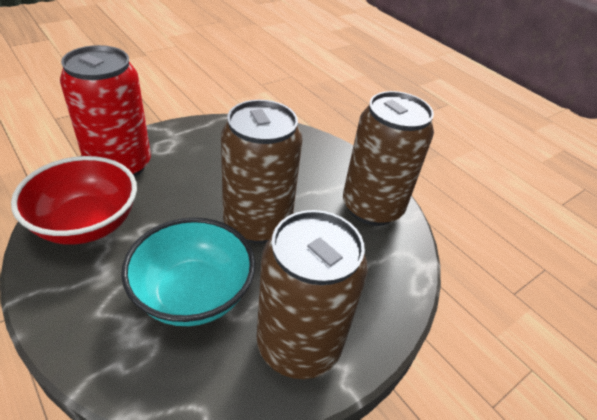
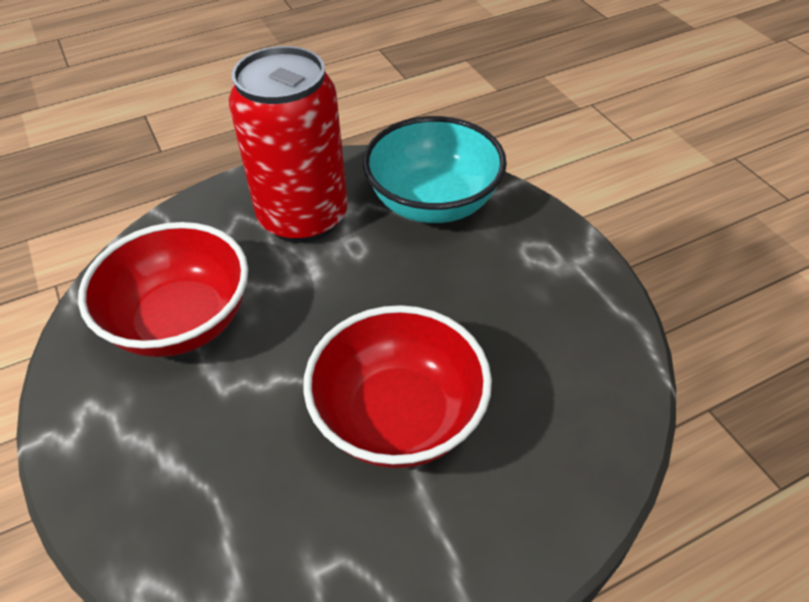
brown can: 3 -> 0
red bowl: 1 -> 2

